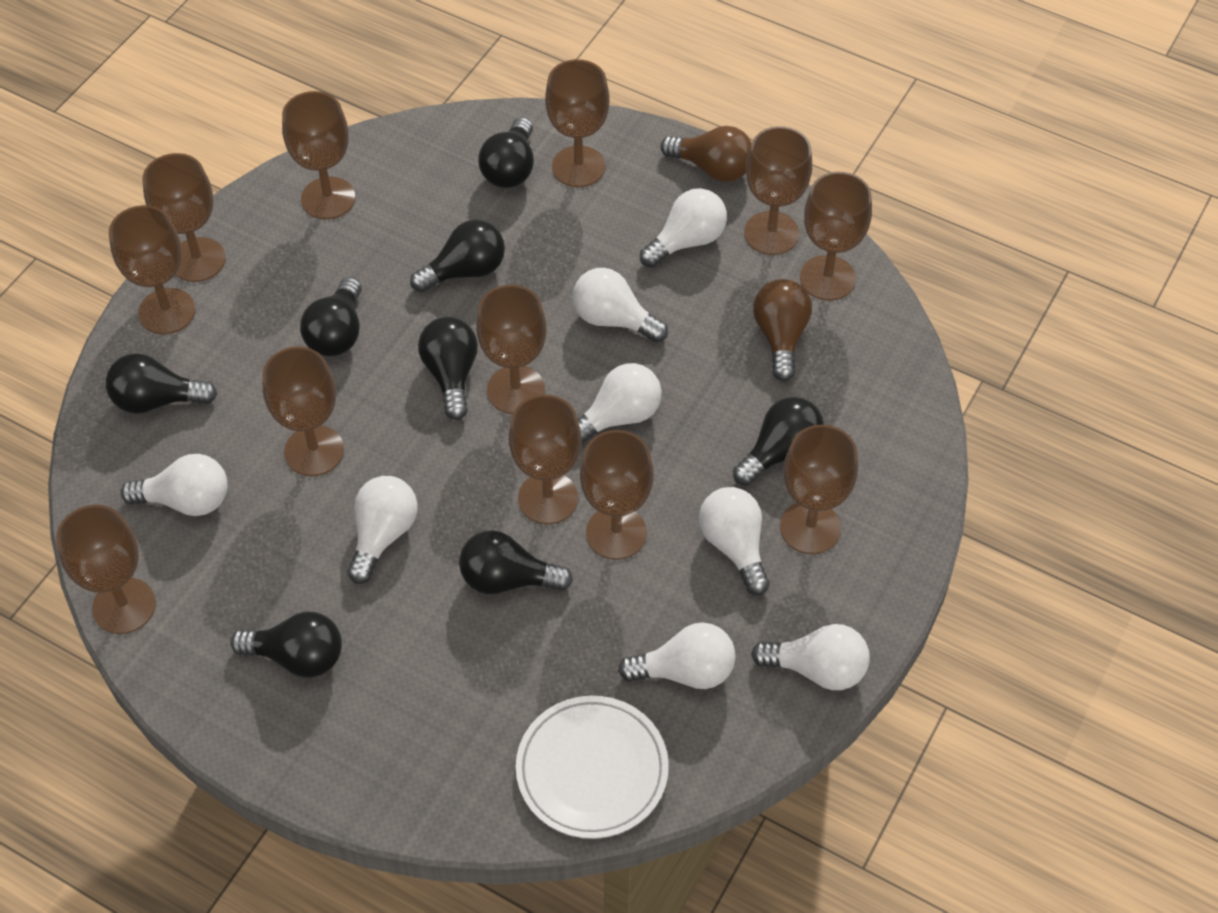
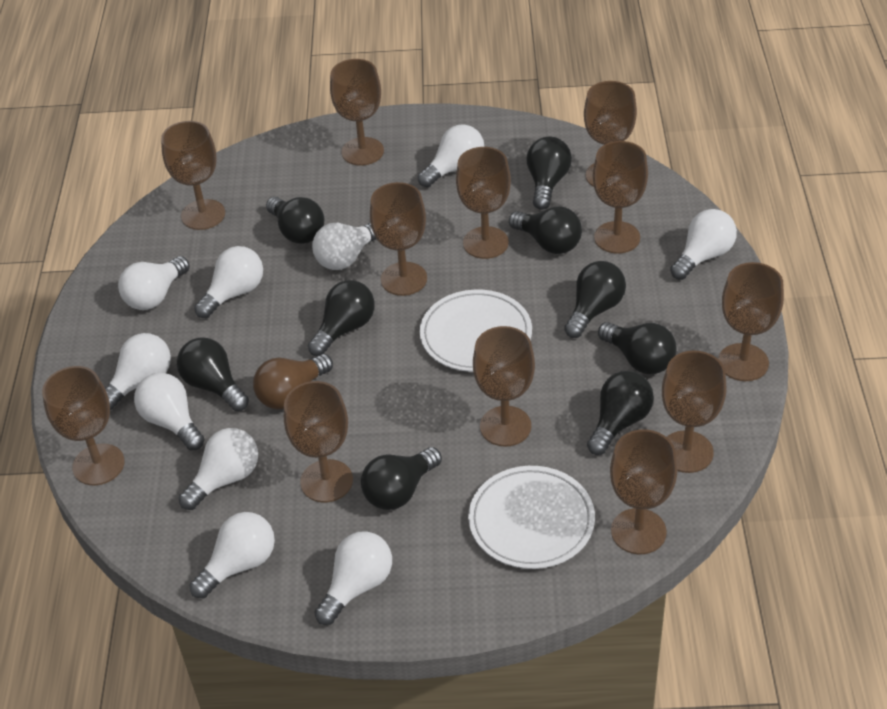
black light bulb: 8 -> 9
brown light bulb: 2 -> 1
white light bulb: 8 -> 10
white plate: 1 -> 2

